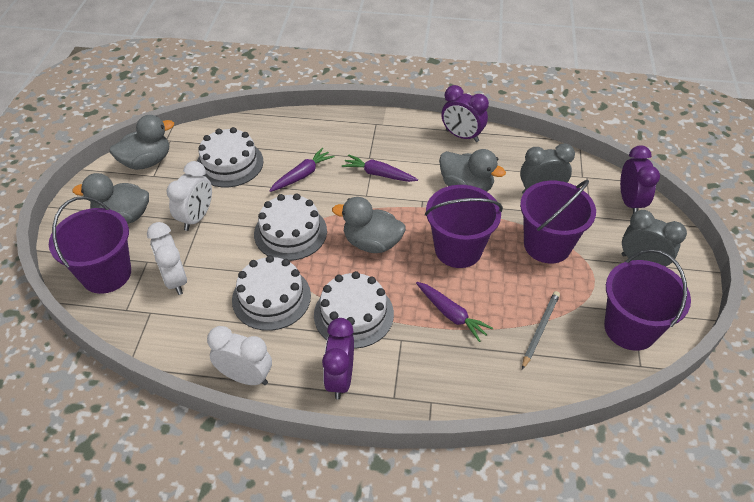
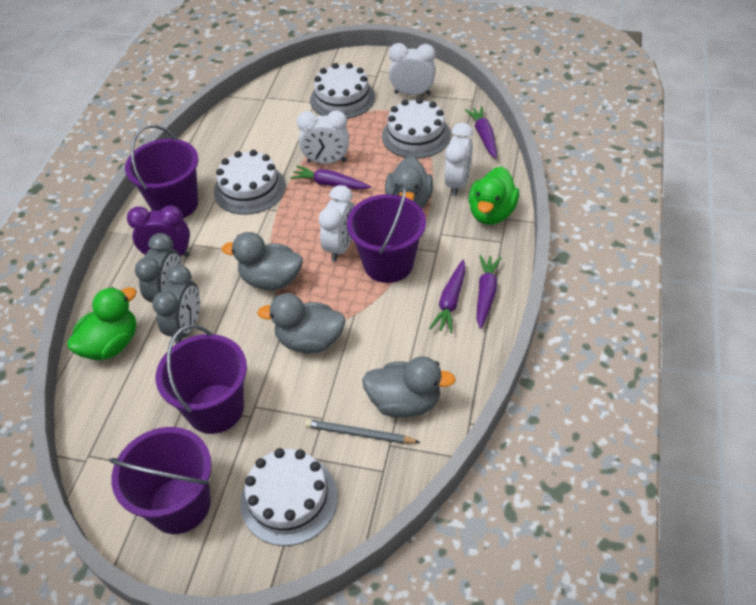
green duck: 0 -> 2
purple carrot: 3 -> 4
purple clock: 3 -> 1
white clock: 3 -> 4

